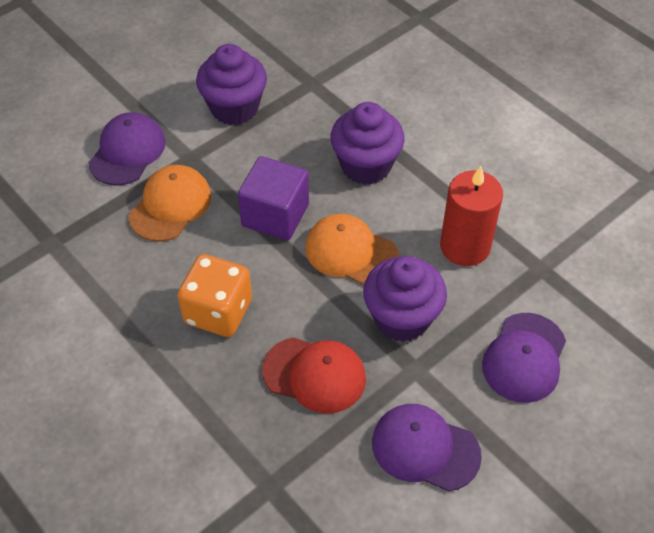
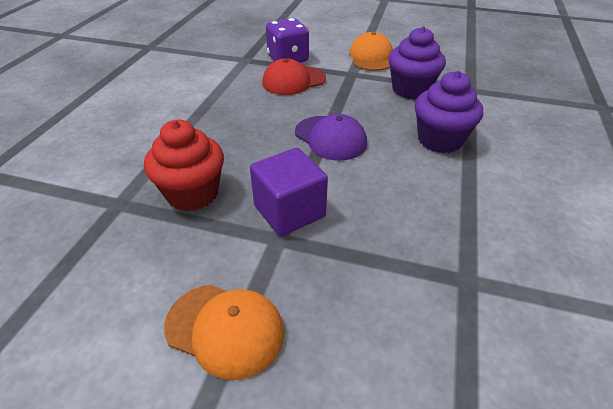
orange dice: 1 -> 0
purple cap: 3 -> 1
purple cupcake: 3 -> 2
purple dice: 0 -> 1
red candle: 1 -> 0
red cupcake: 0 -> 1

